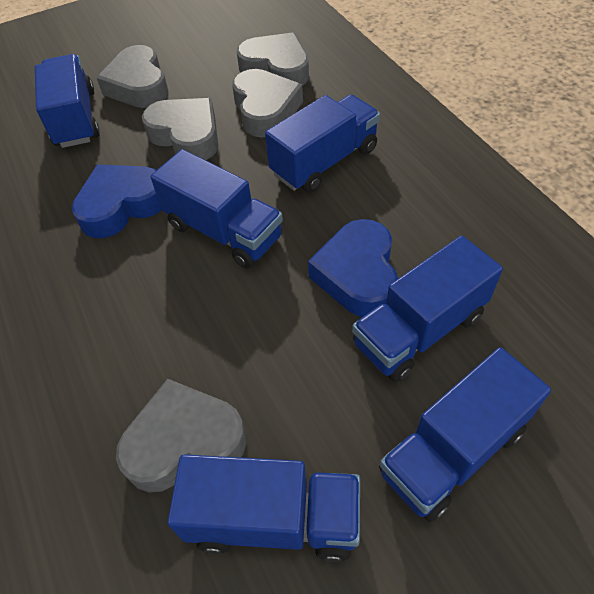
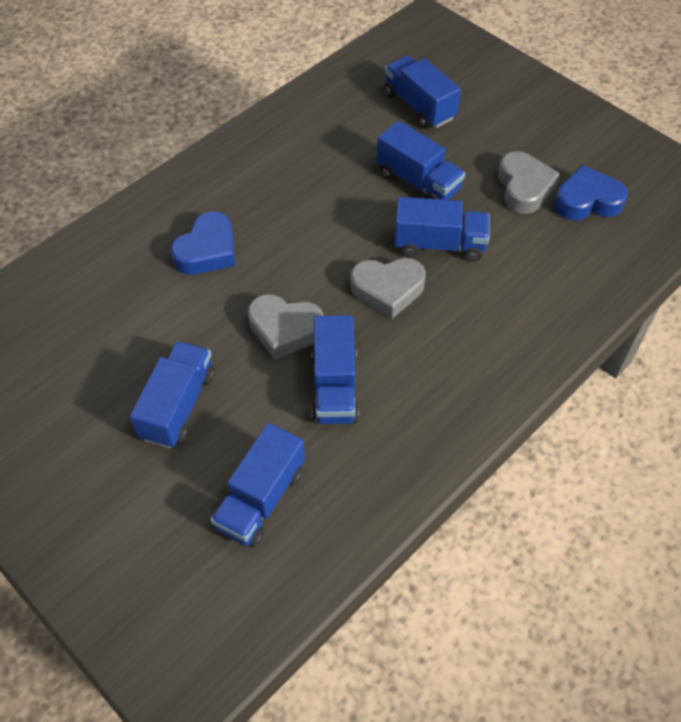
grey heart: 5 -> 3

